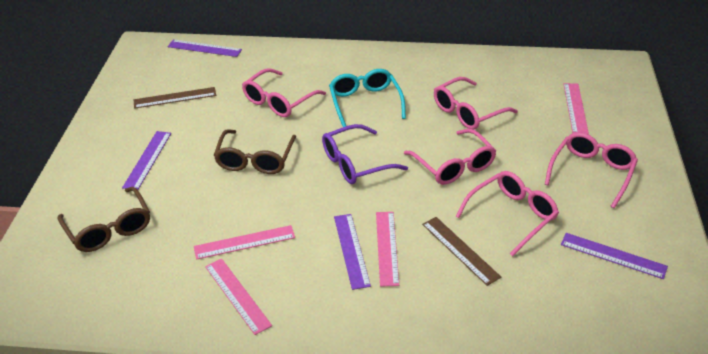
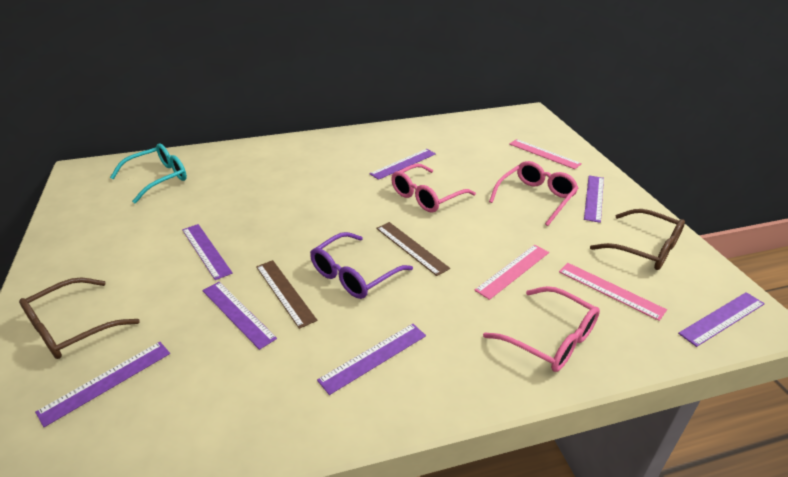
pink glasses: 5 -> 3
pink ruler: 4 -> 3
purple ruler: 4 -> 7

